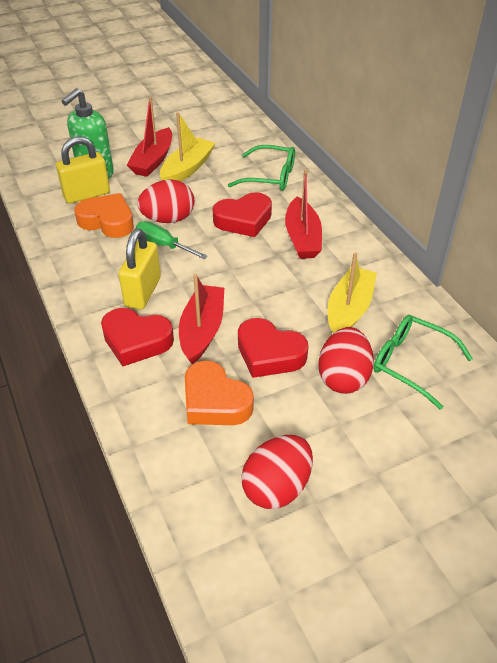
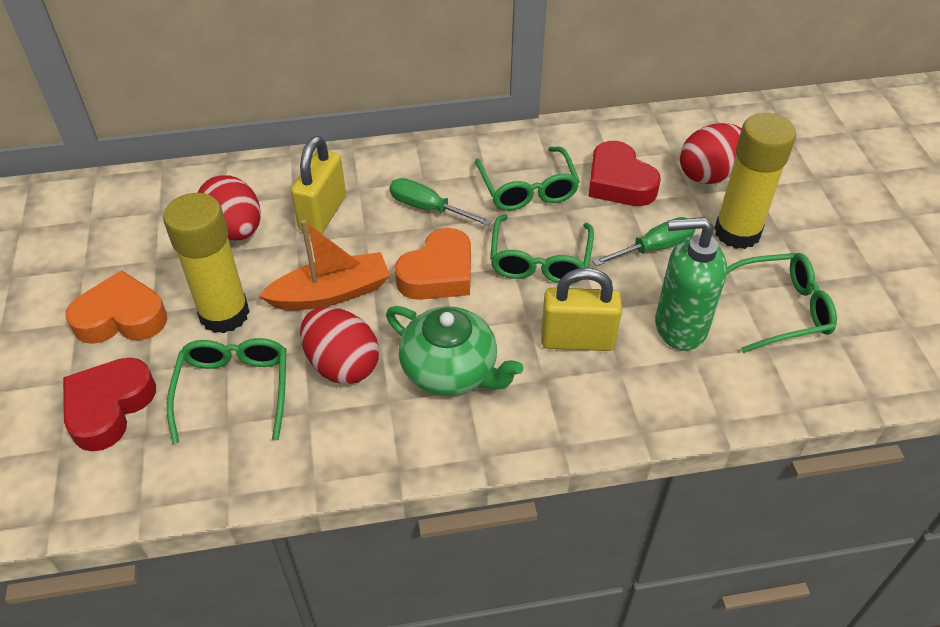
green glasses: 2 -> 4
green screwdriver: 1 -> 2
green teapot: 0 -> 1
orange boat: 0 -> 1
red boat: 3 -> 0
red heart: 3 -> 2
yellow boat: 2 -> 0
yellow glue stick: 0 -> 2

